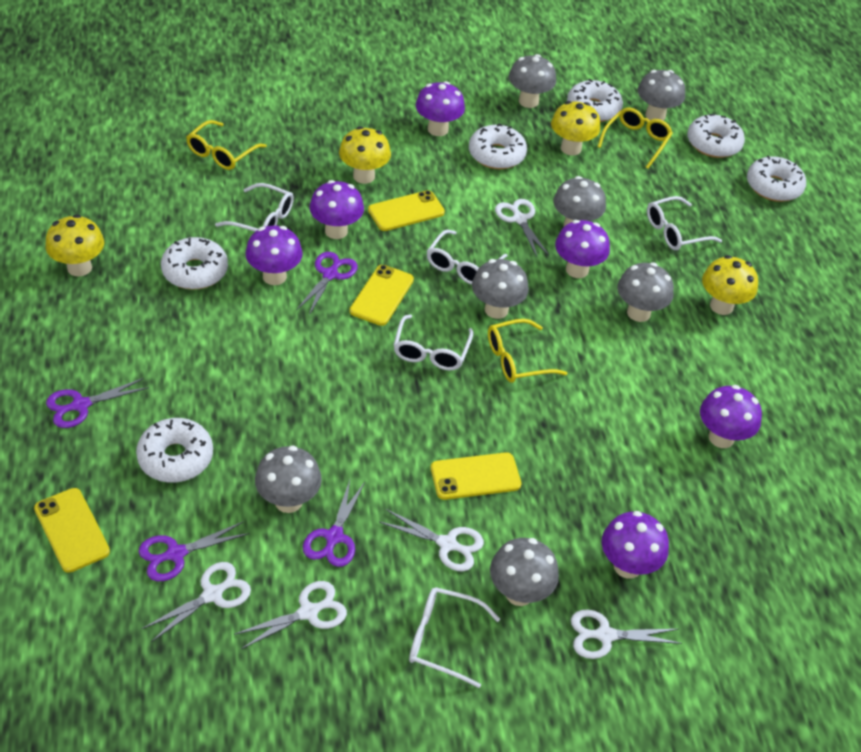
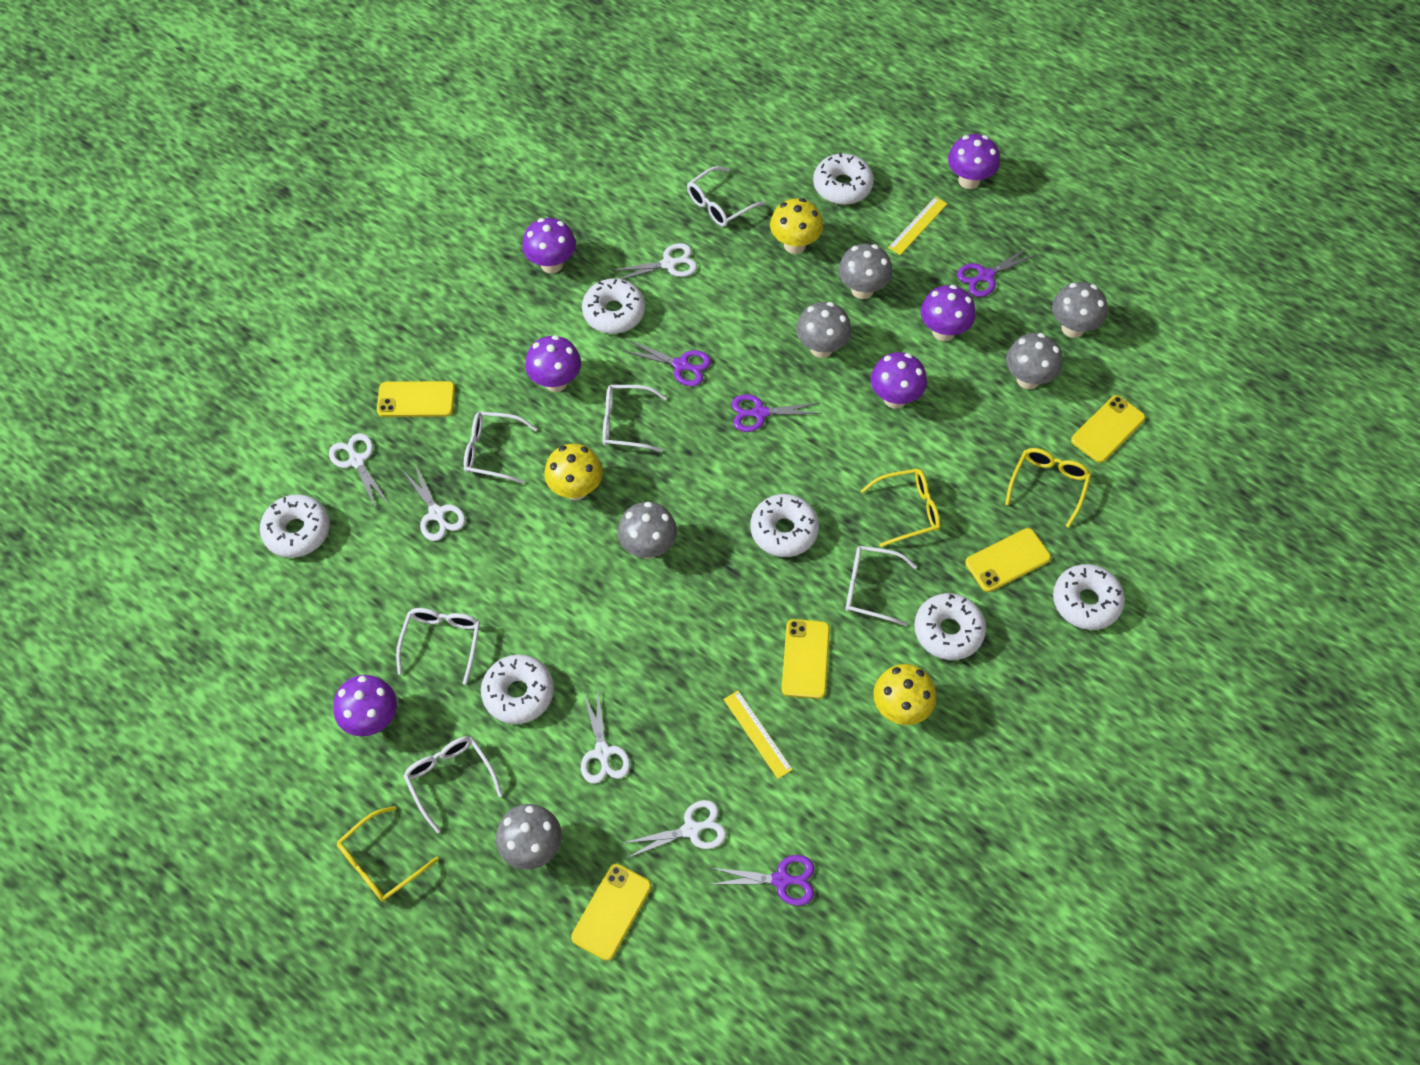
grey mushroom: 7 -> 6
white donut: 6 -> 7
white glasses: 5 -> 6
yellow mushroom: 4 -> 3
yellow phone: 4 -> 5
yellow ruler: 0 -> 2

